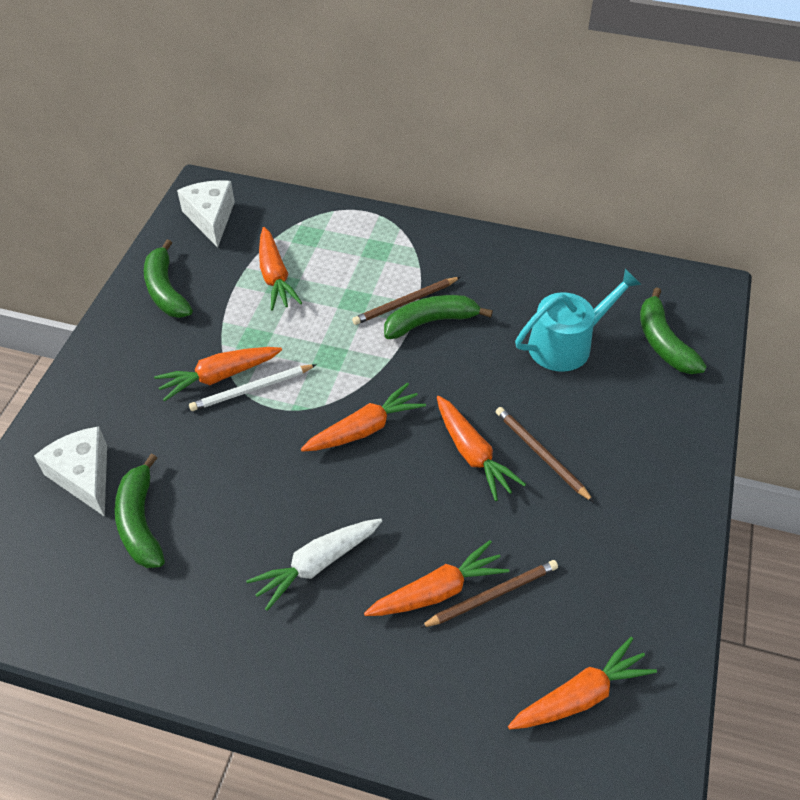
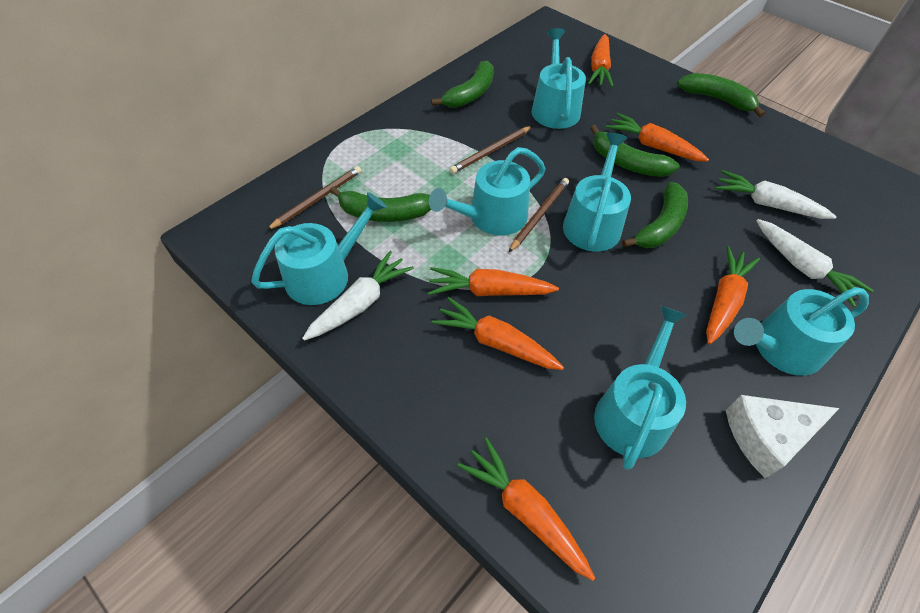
green banana: 4 -> 5
turquoise watering can: 1 -> 6
white carrot: 1 -> 3
white cheese: 2 -> 1
white pencil: 1 -> 0

